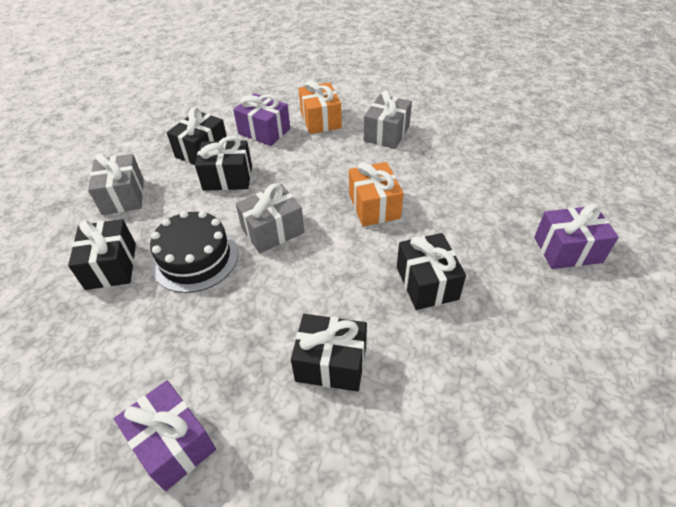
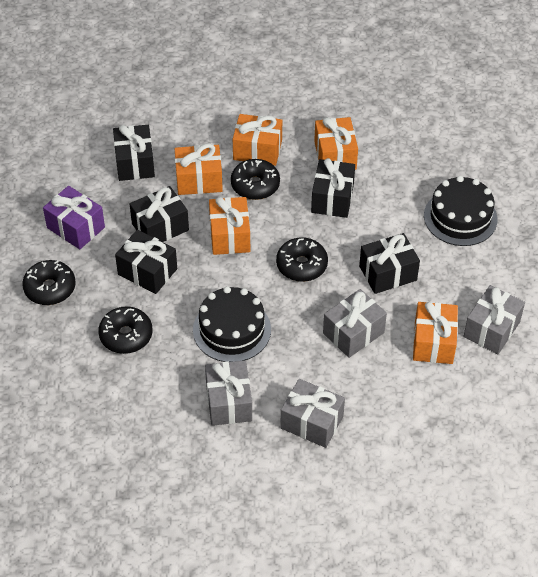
black cake: 1 -> 2
black donut: 0 -> 4
grey gift: 3 -> 4
orange gift: 2 -> 5
purple gift: 3 -> 1

